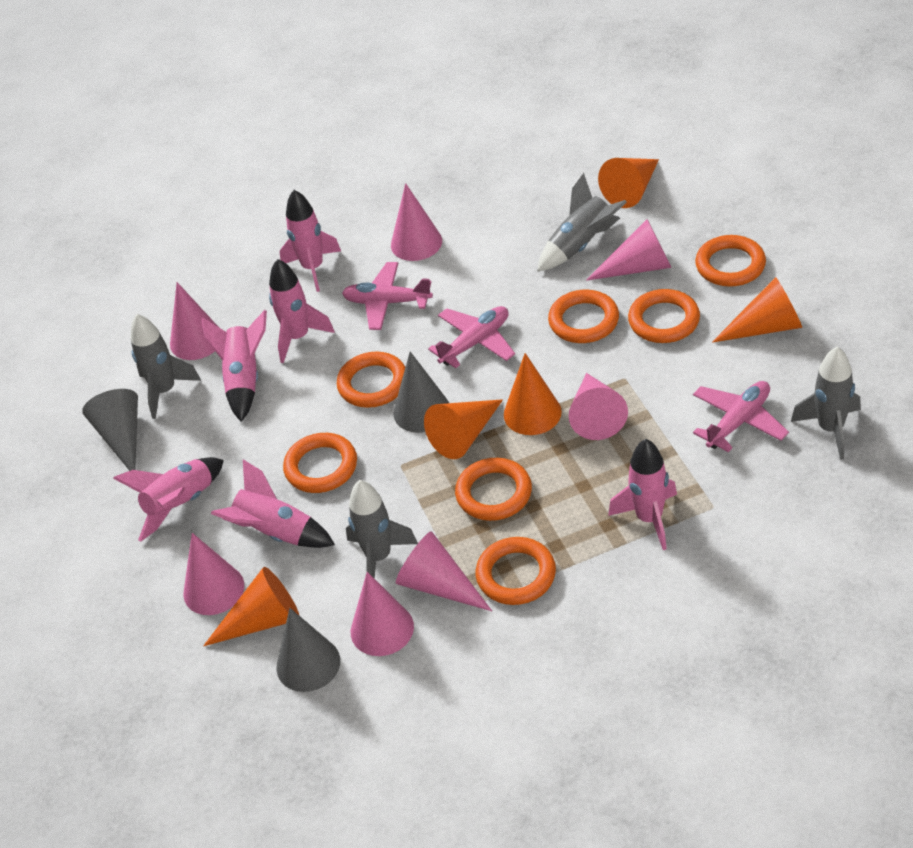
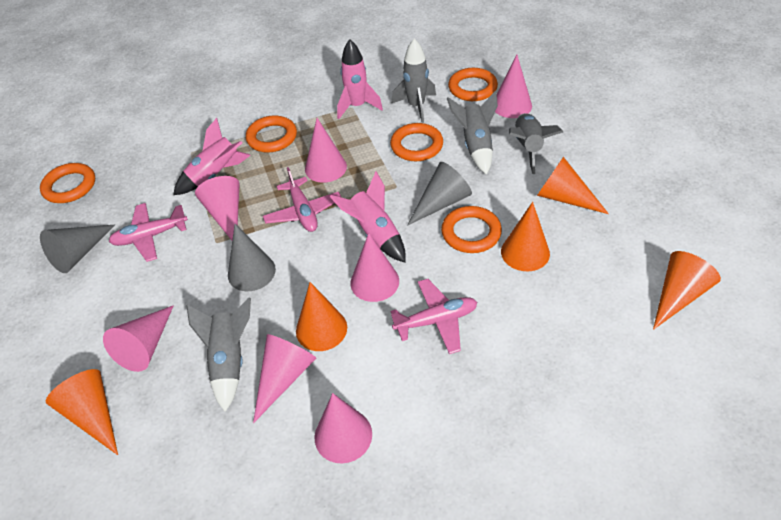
orange ring: 7 -> 5
pink rocket: 6 -> 3

